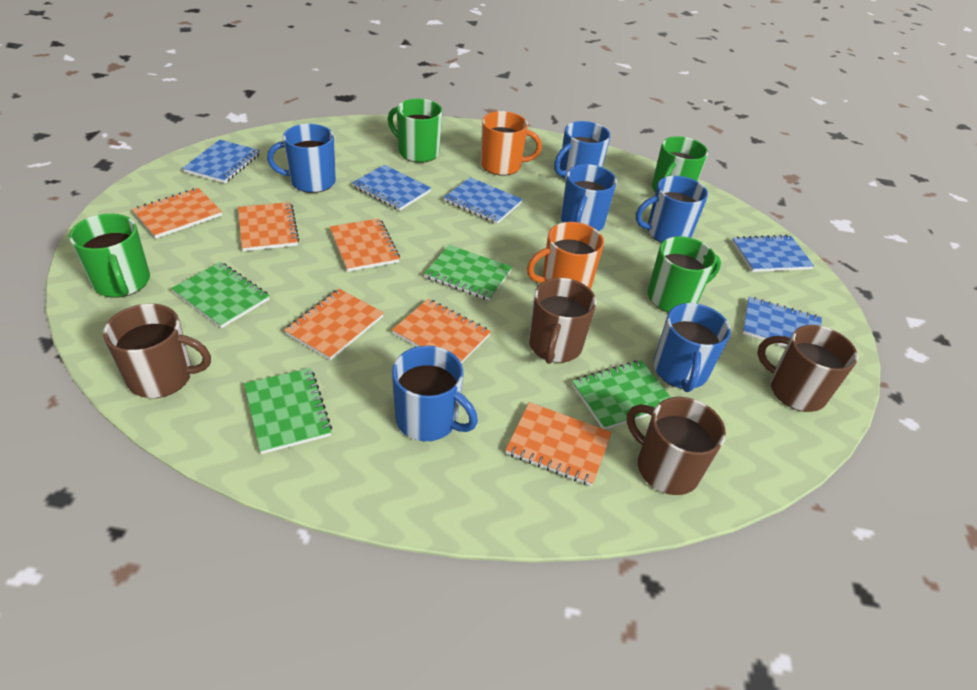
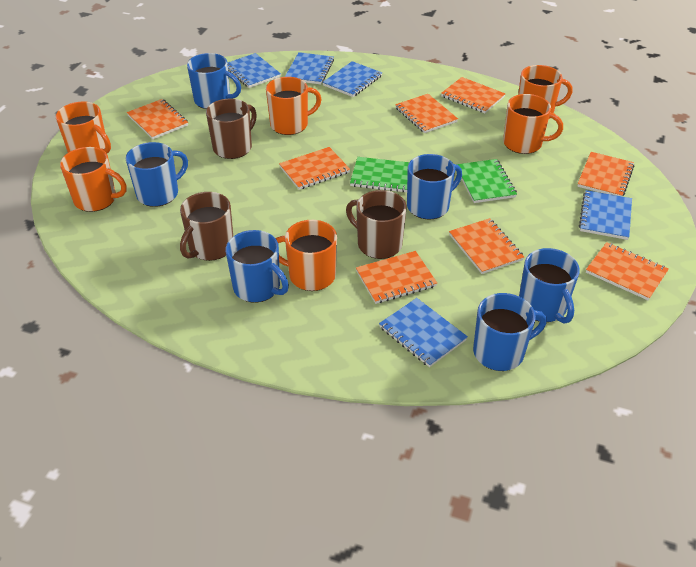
brown mug: 4 -> 3
green mug: 4 -> 0
green notebook: 4 -> 2
orange mug: 2 -> 6
orange notebook: 6 -> 8

